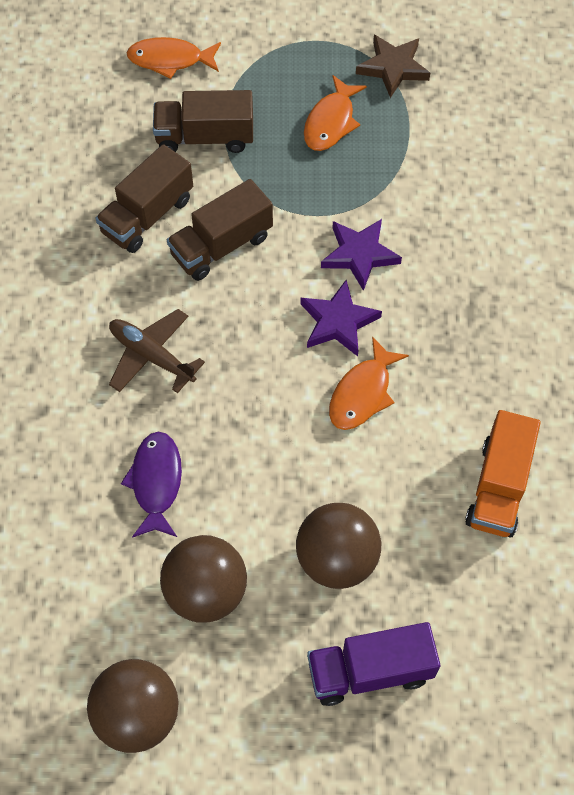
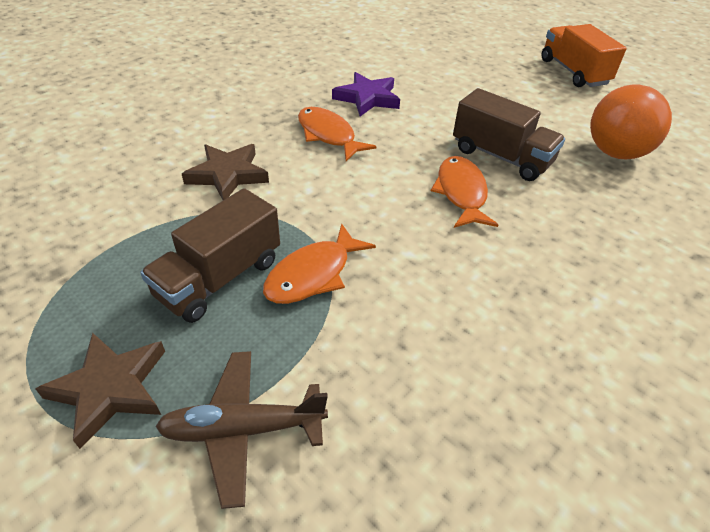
brown ball: 3 -> 0
brown star: 1 -> 2
brown truck: 3 -> 2
orange ball: 0 -> 1
purple fish: 1 -> 0
purple star: 2 -> 1
purple truck: 1 -> 0

